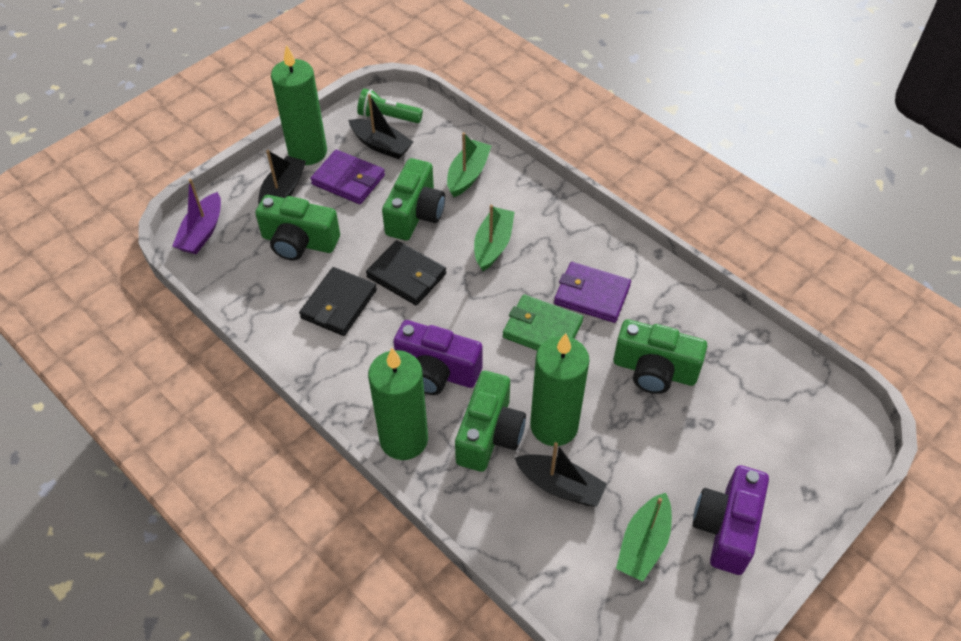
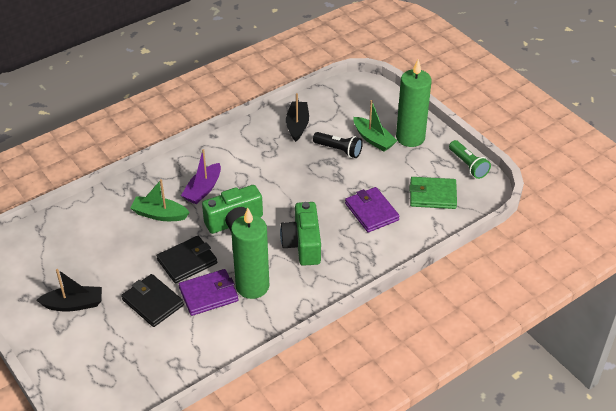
black boat: 3 -> 2
black flashlight: 0 -> 1
green boat: 3 -> 2
green camera: 4 -> 2
green candle: 3 -> 2
purple camera: 2 -> 0

